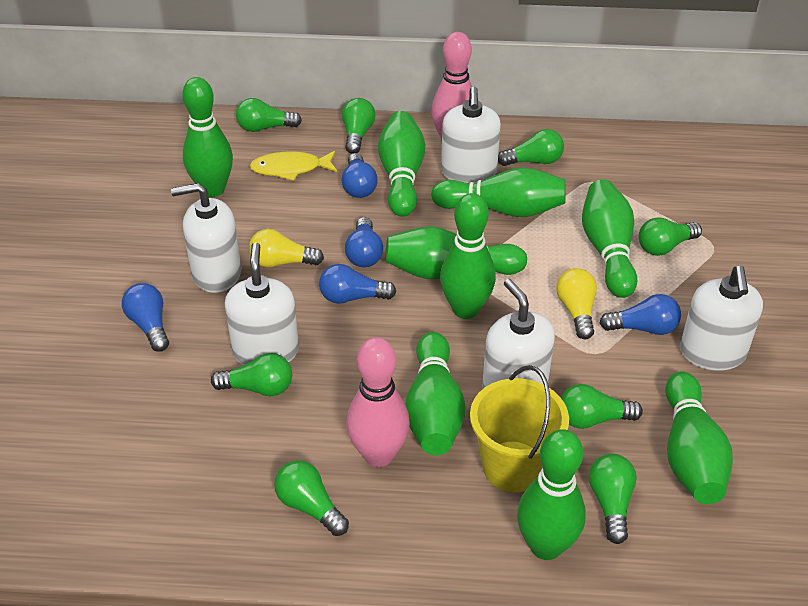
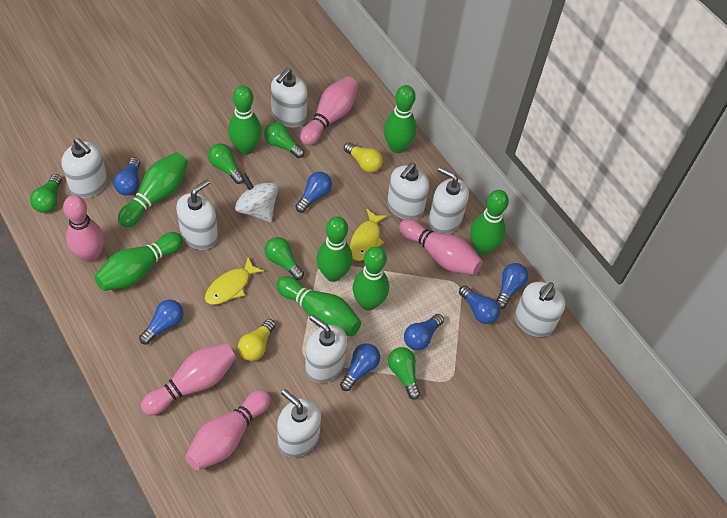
blue light bulb: 5 -> 7
green bowling pin: 9 -> 8
green light bulb: 8 -> 5
pink bowling pin: 2 -> 5
white soap dispenser: 5 -> 8
white spinning top: 0 -> 1
yellow bucket: 1 -> 0
yellow fish: 1 -> 2

